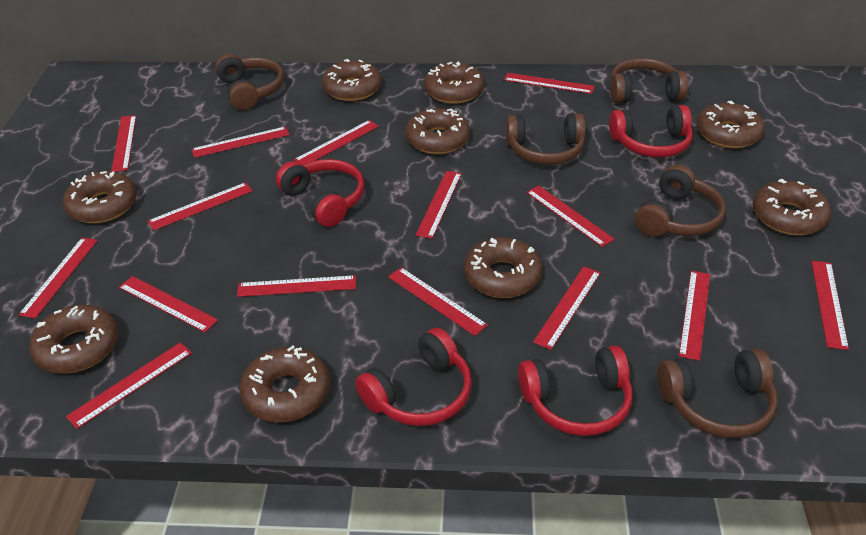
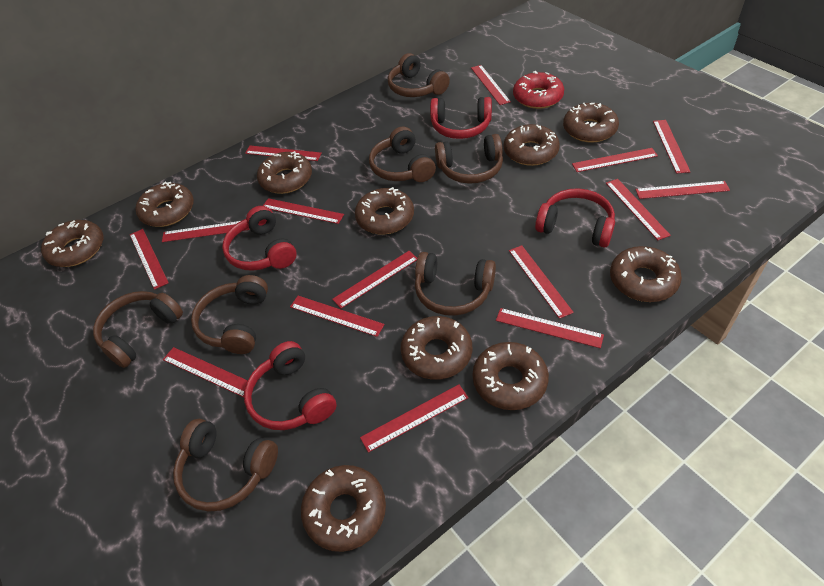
brown donut: 9 -> 10
brown headphones: 5 -> 7
red donut: 0 -> 1

